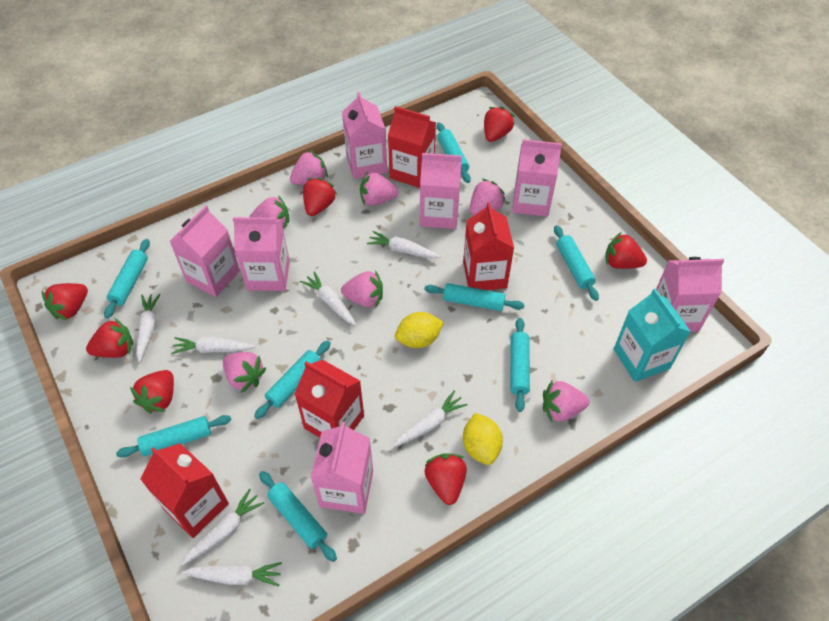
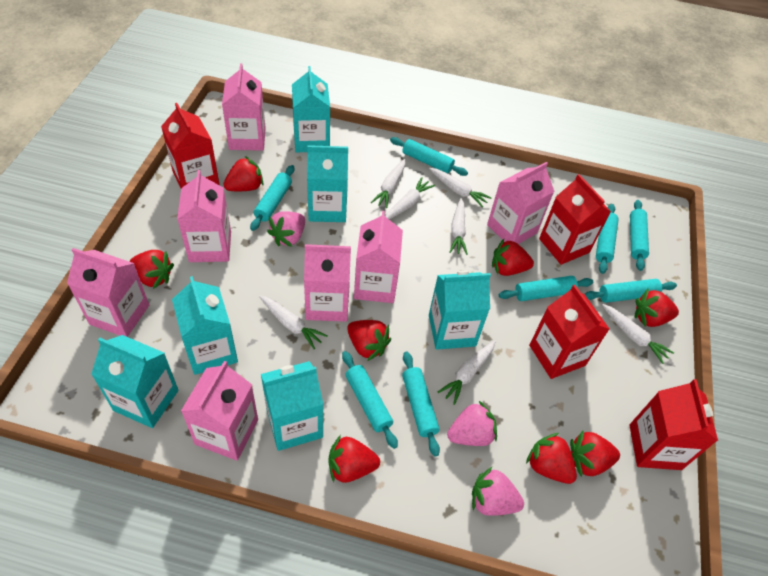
pink strawberry: 7 -> 3
red strawberry: 7 -> 8
turquoise carton: 1 -> 6
yellow lemon: 2 -> 0

